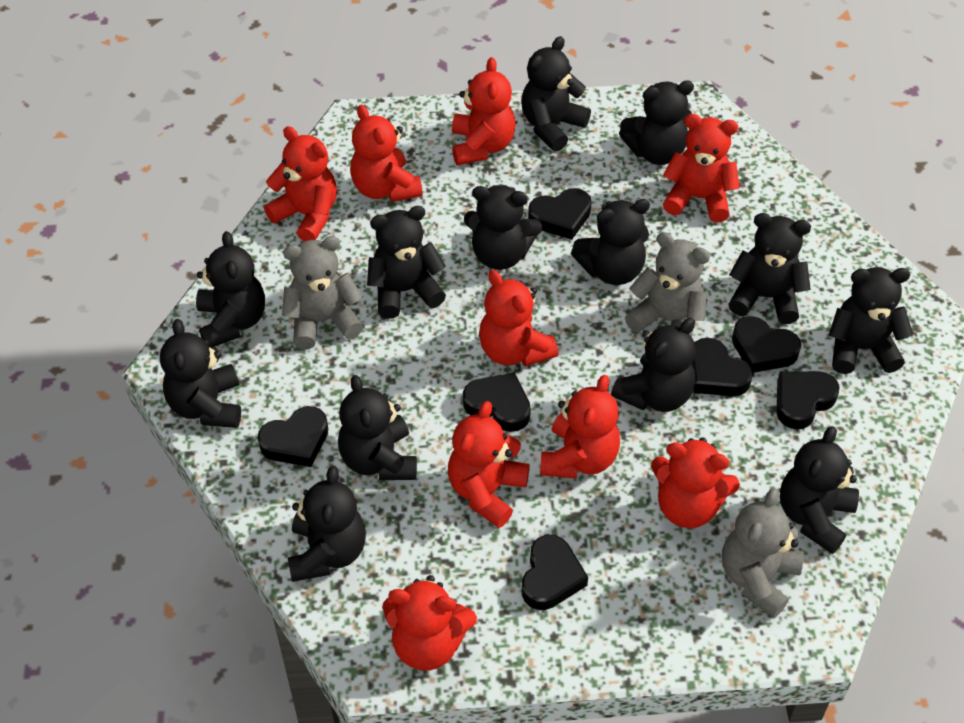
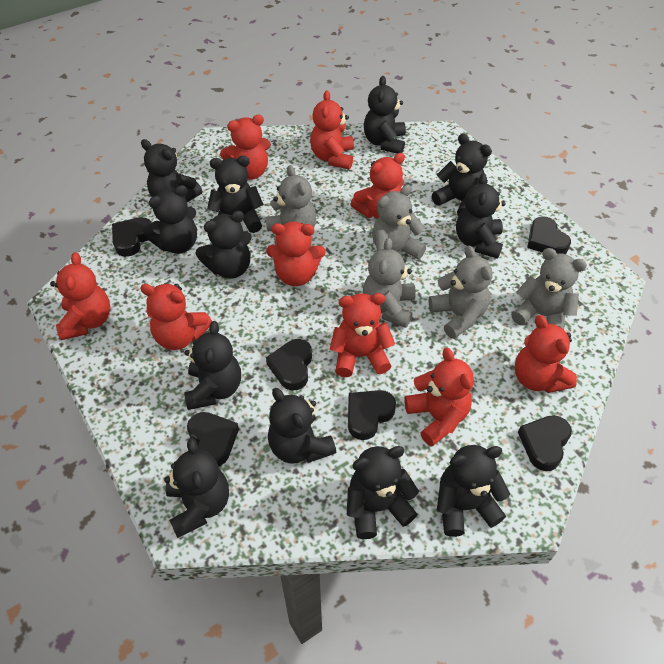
black heart: 7 -> 6
black teddy bear: 13 -> 12
grey teddy bear: 3 -> 5

